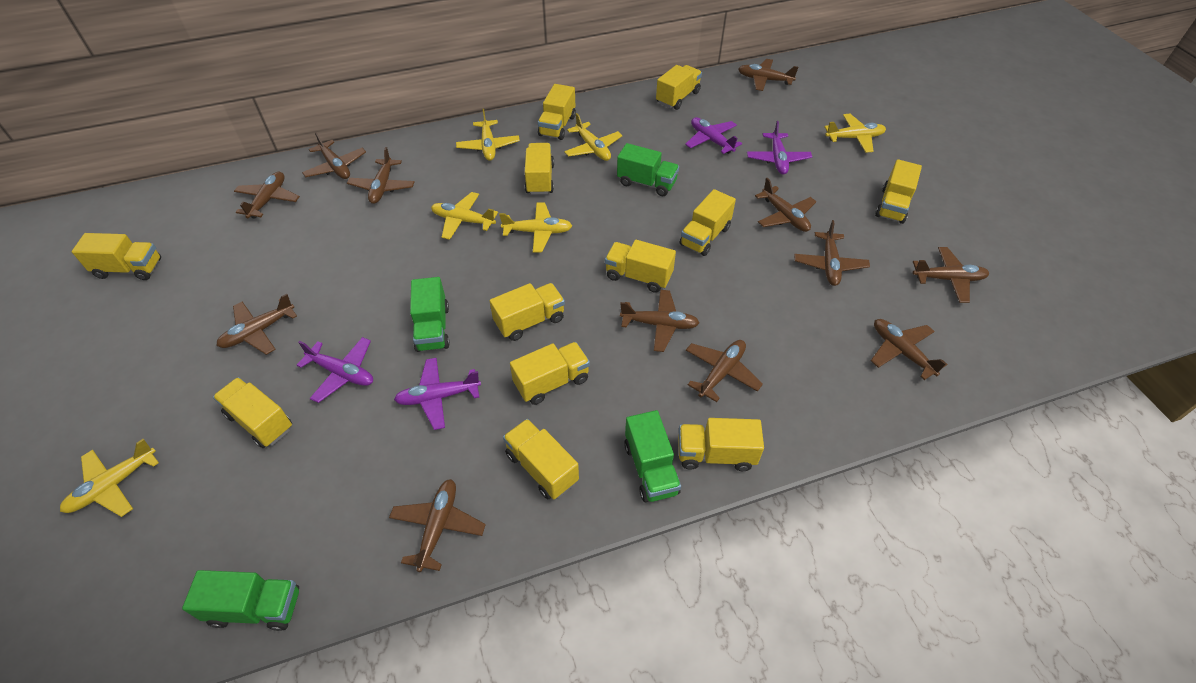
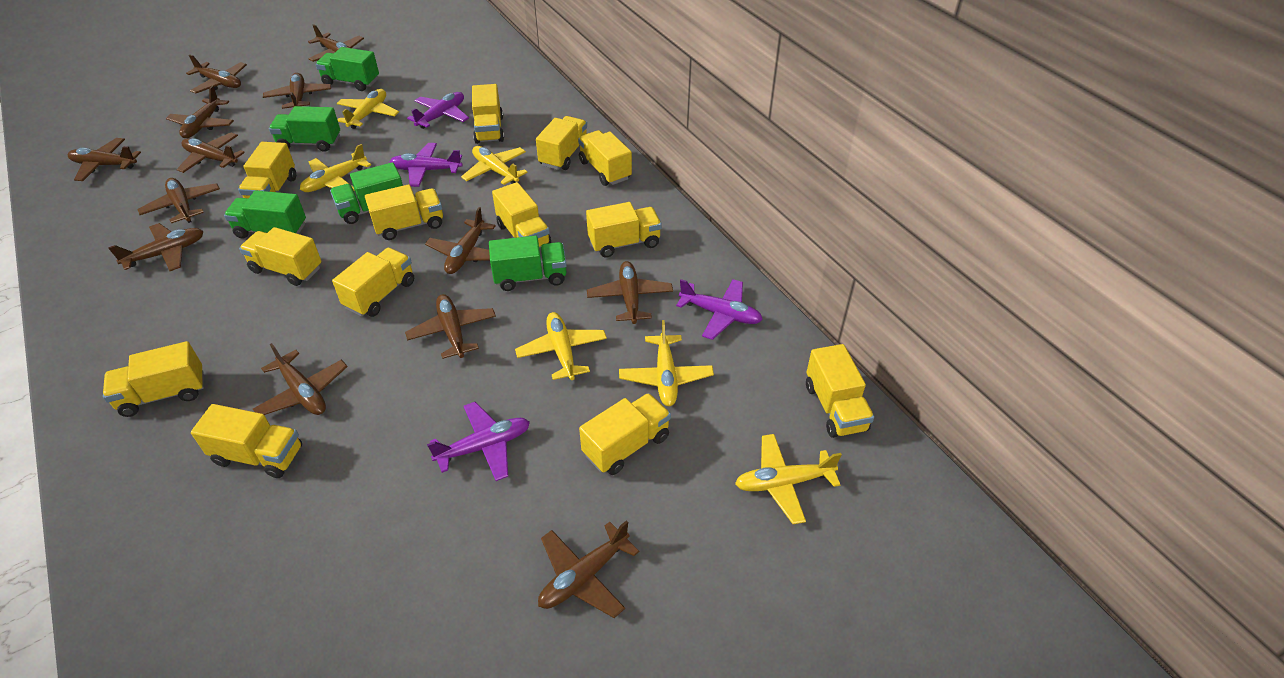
brown plane: 12 -> 13
green truck: 4 -> 5
yellow truck: 12 -> 13

